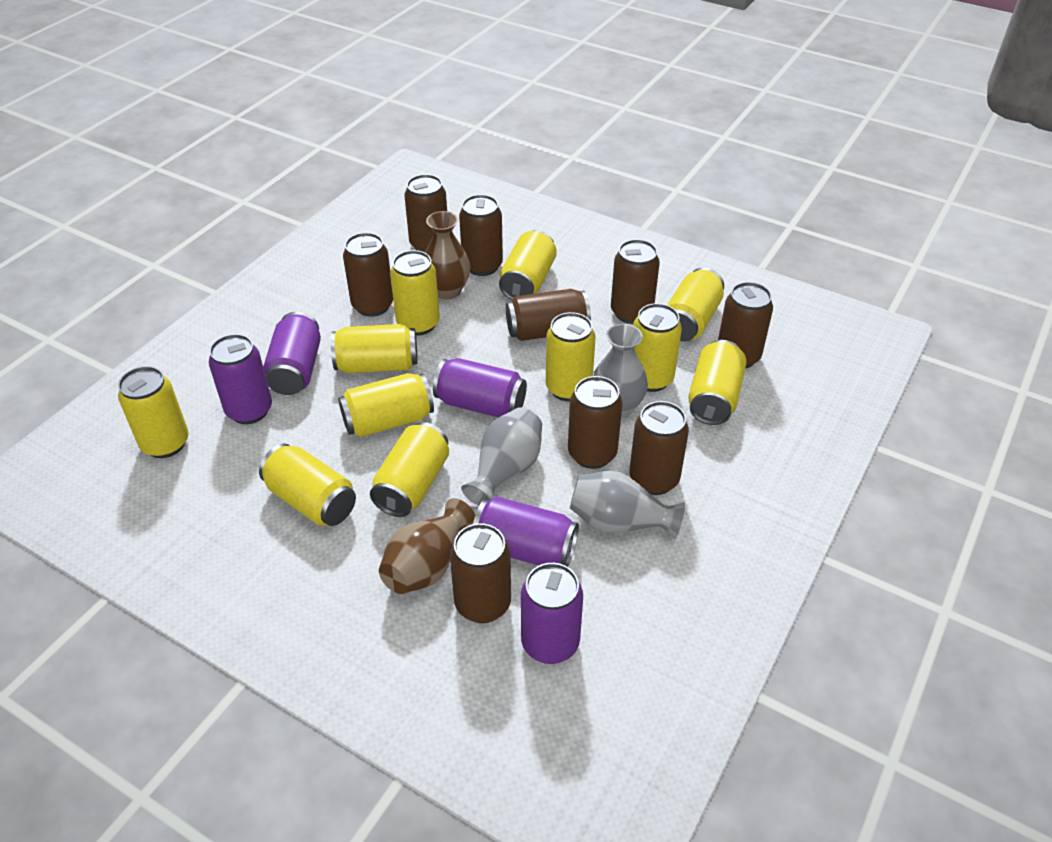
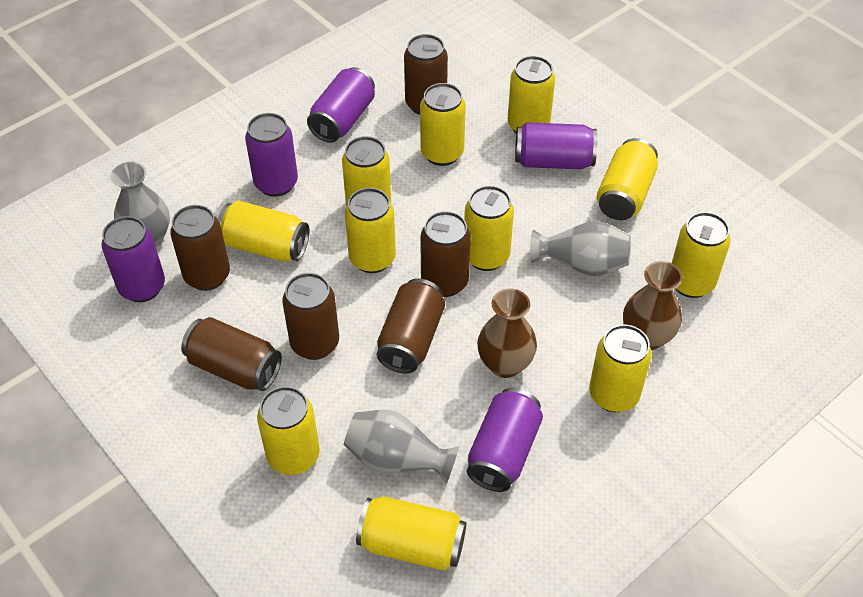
brown can: 9 -> 6

